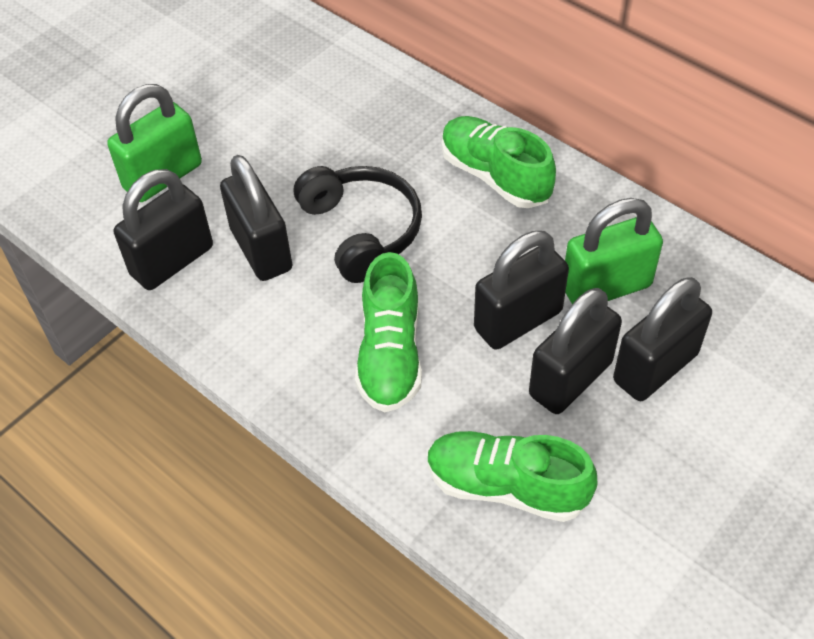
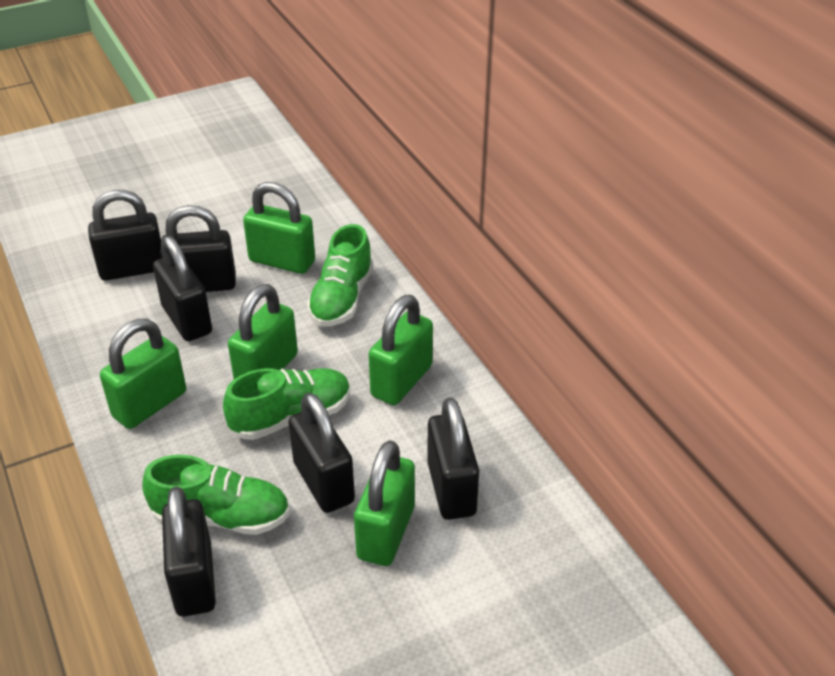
black headphones: 1 -> 0
black padlock: 5 -> 6
green padlock: 2 -> 5

